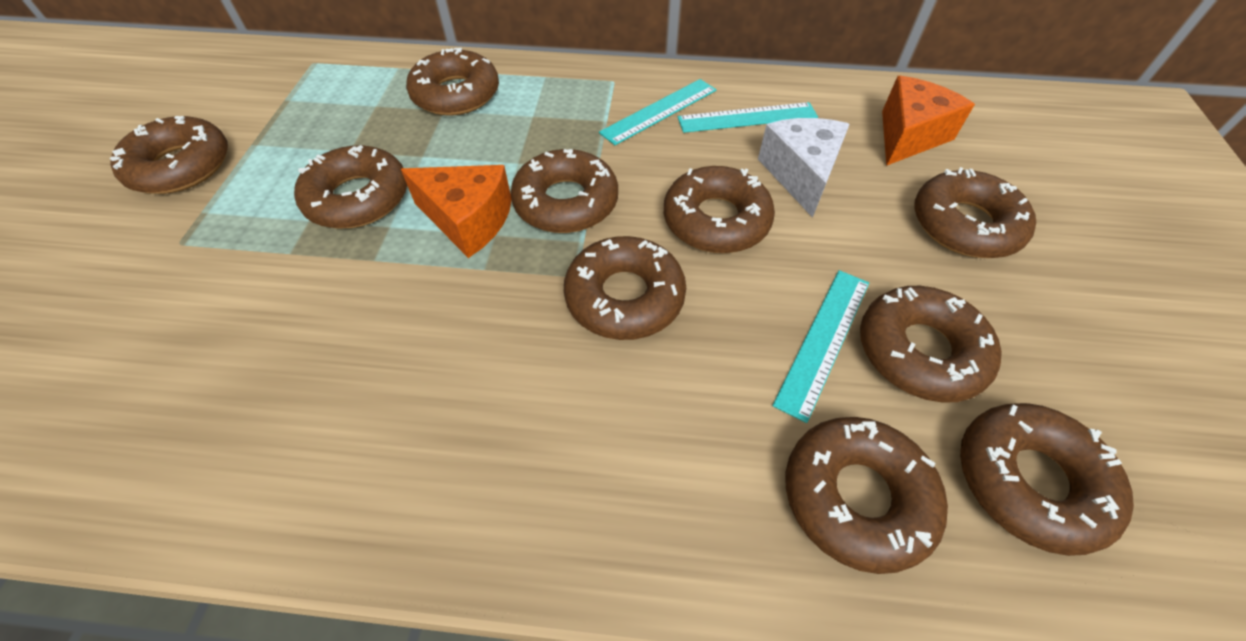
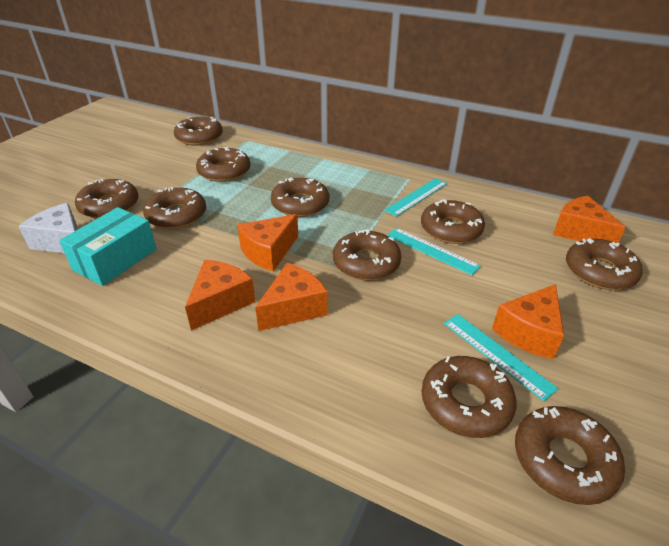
orange cheese: 2 -> 5
turquoise box: 0 -> 1

